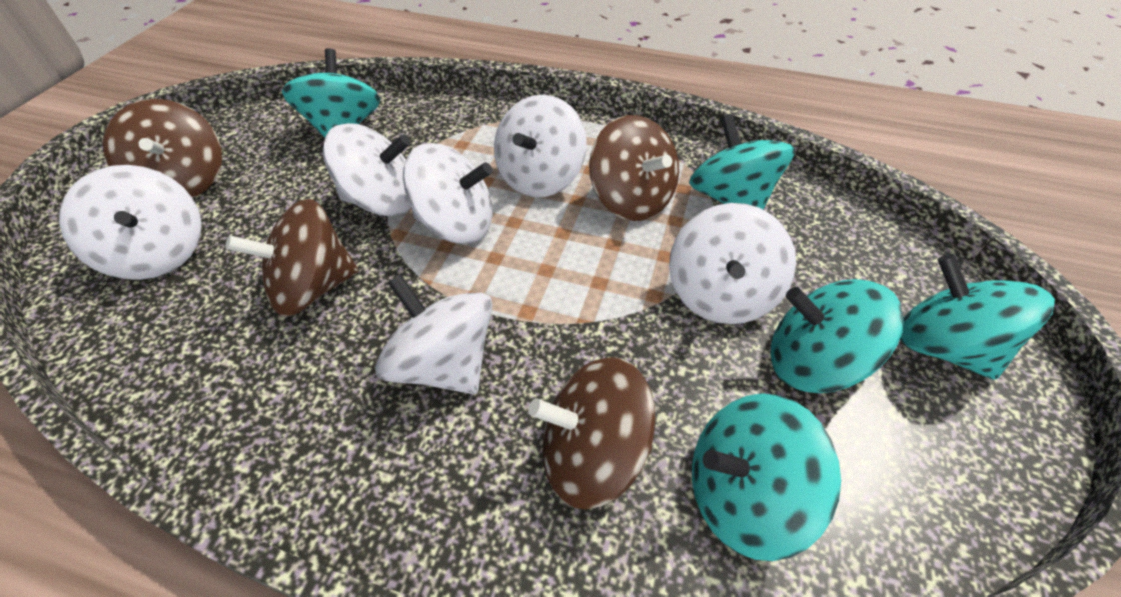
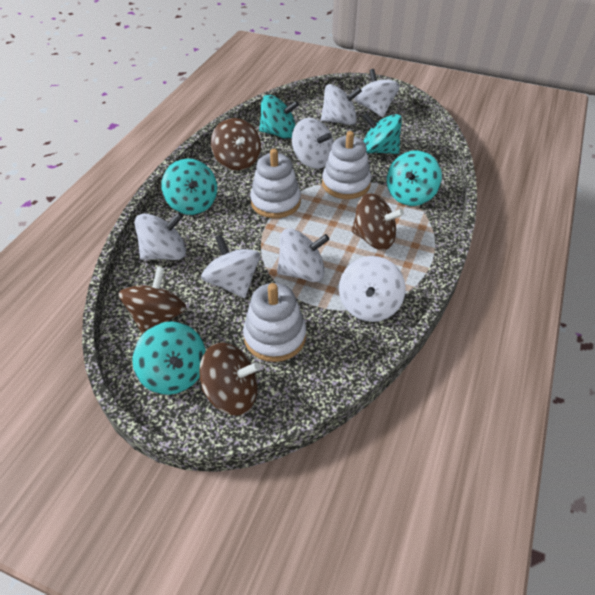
white spinning top: 6 -> 7
white stacking toy: 0 -> 3

